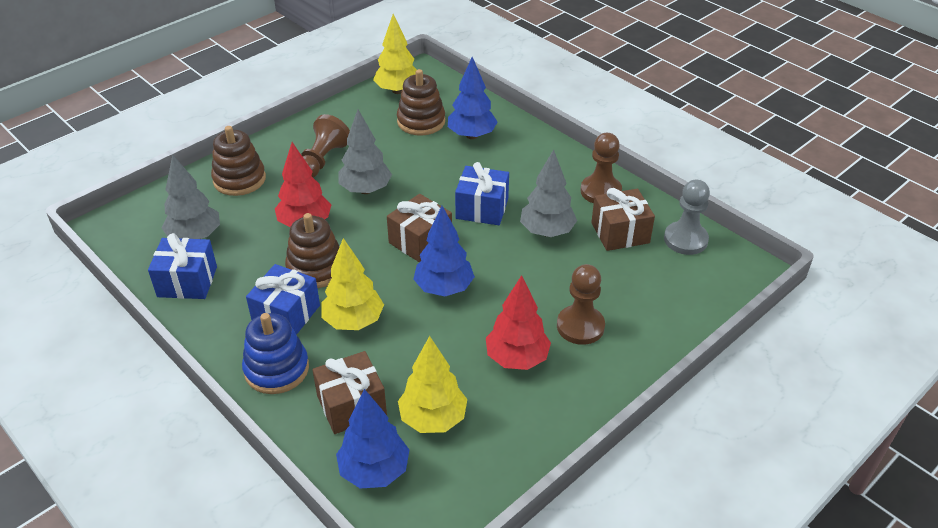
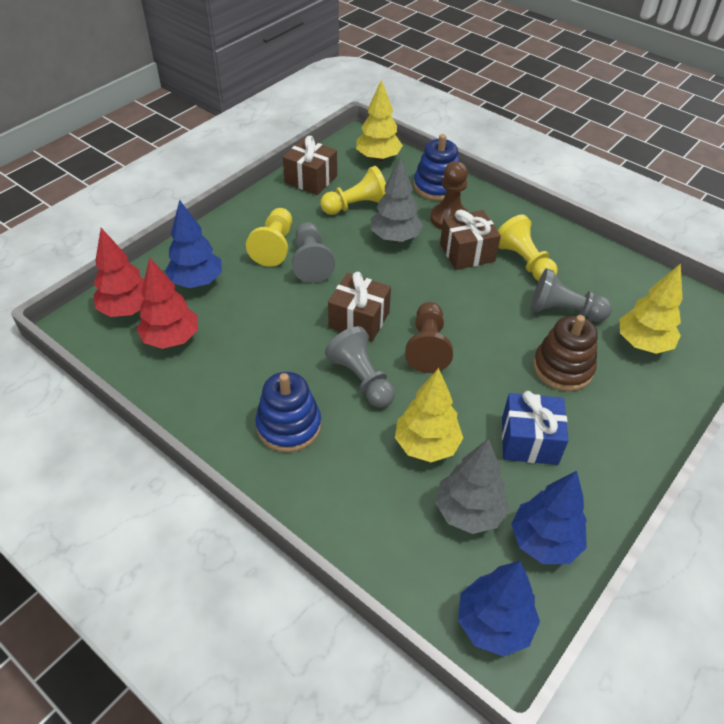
blue gift: 3 -> 1
blue stacking toy: 1 -> 2
brown pawn: 3 -> 2
brown stacking toy: 3 -> 1
grey pawn: 1 -> 3
grey tree: 3 -> 2
yellow pawn: 0 -> 3

